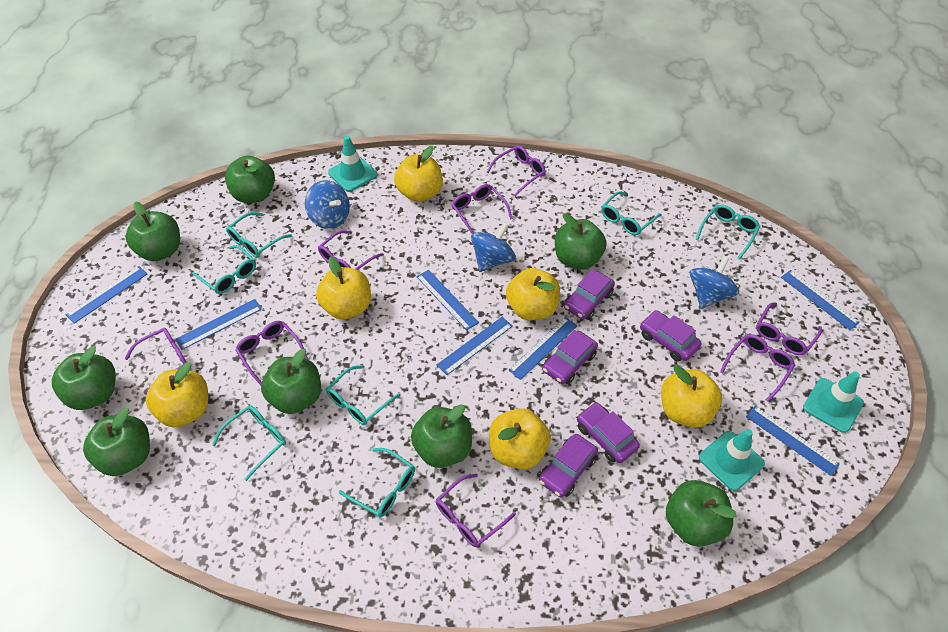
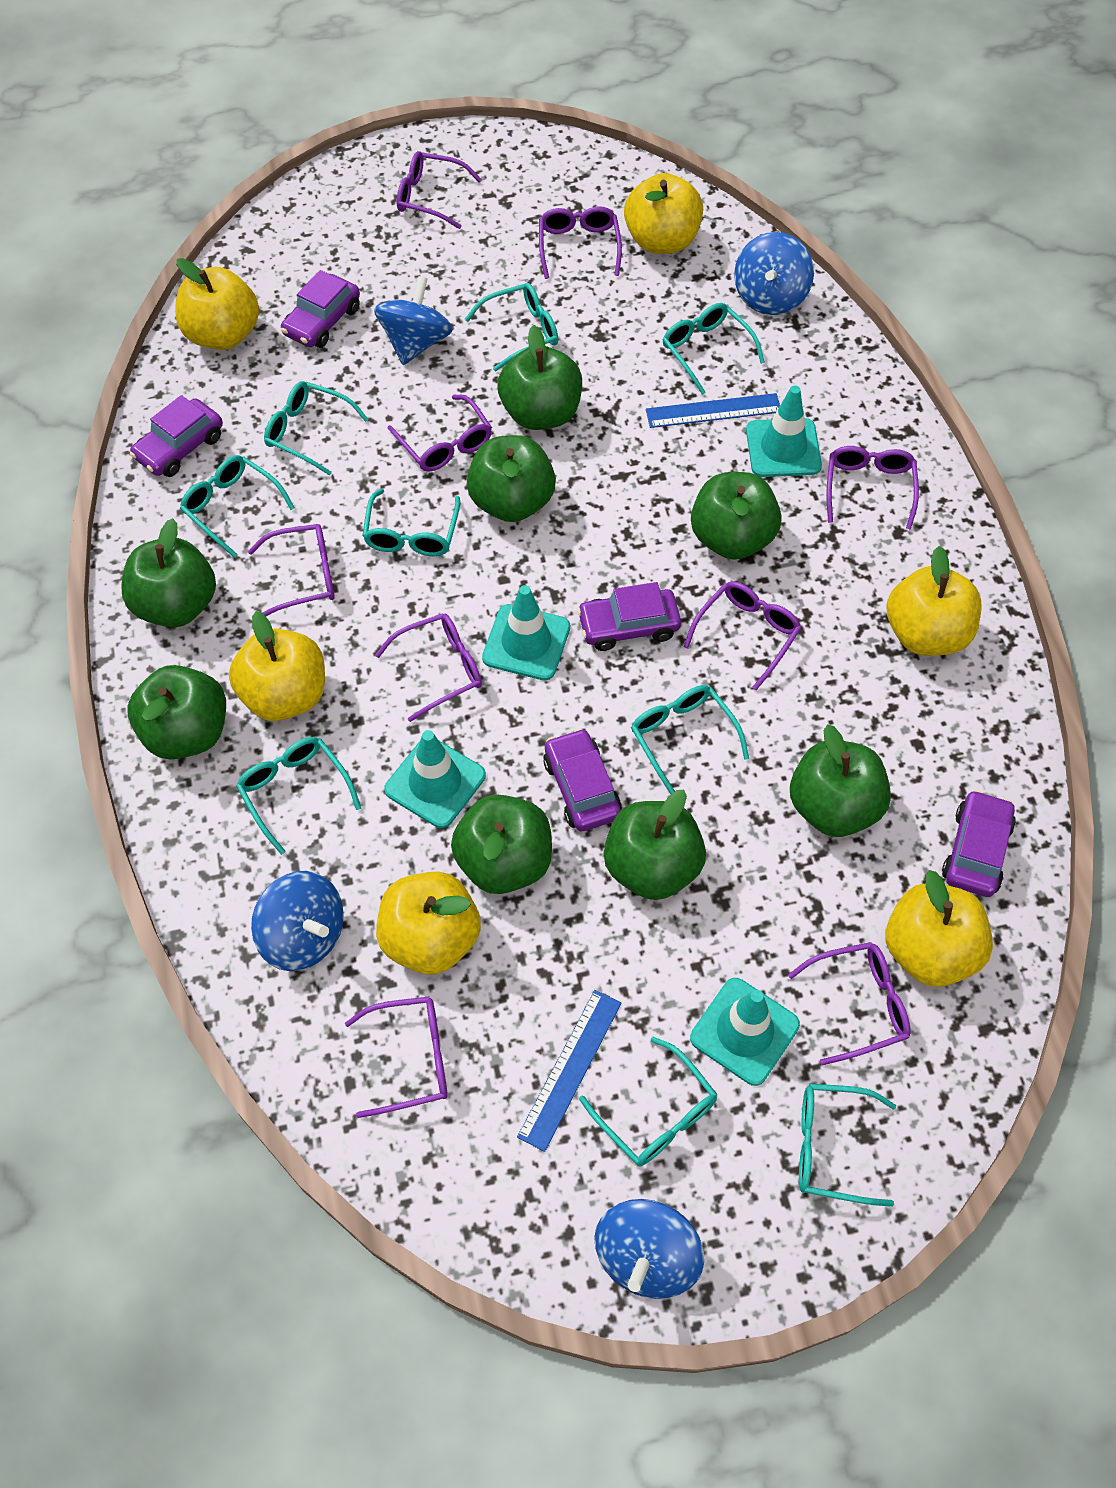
blue ruler: 7 -> 2
blue spinning top: 3 -> 4
purple glasses: 8 -> 9
turquoise glasses: 7 -> 9
turquoise traffic cone: 3 -> 4

